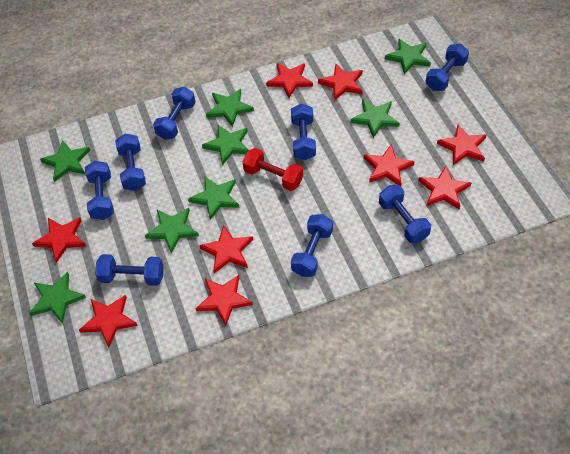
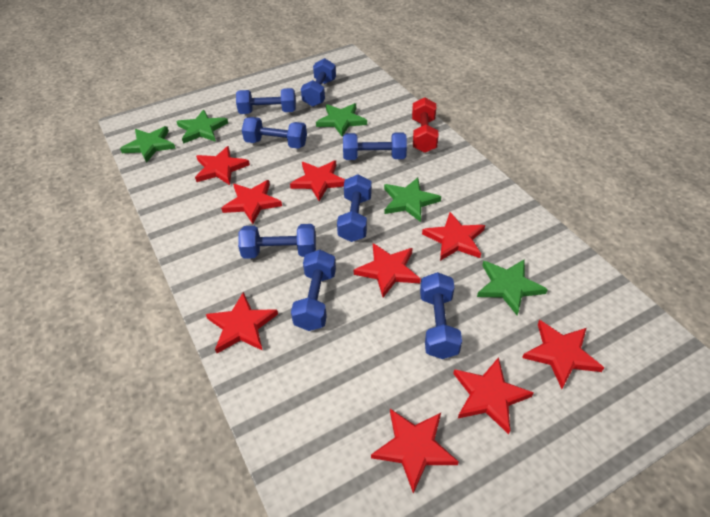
green star: 8 -> 5

